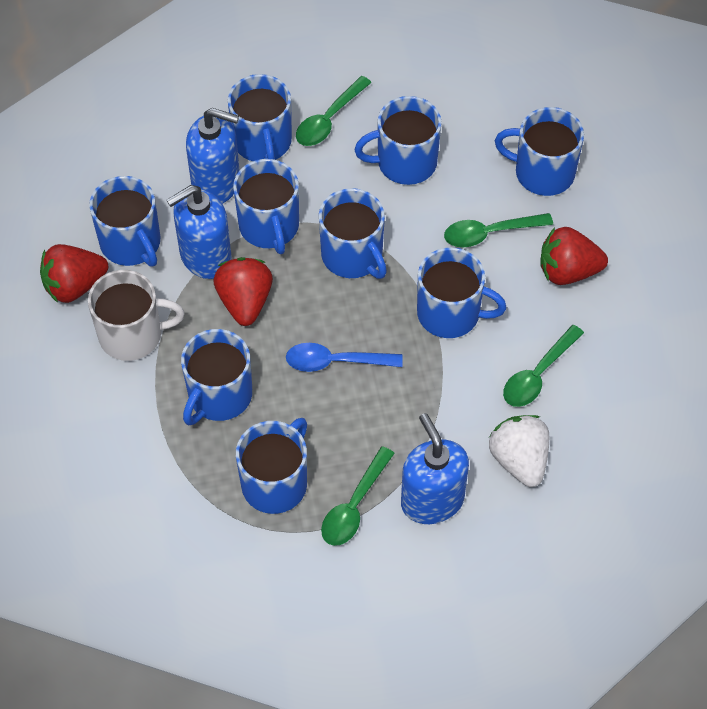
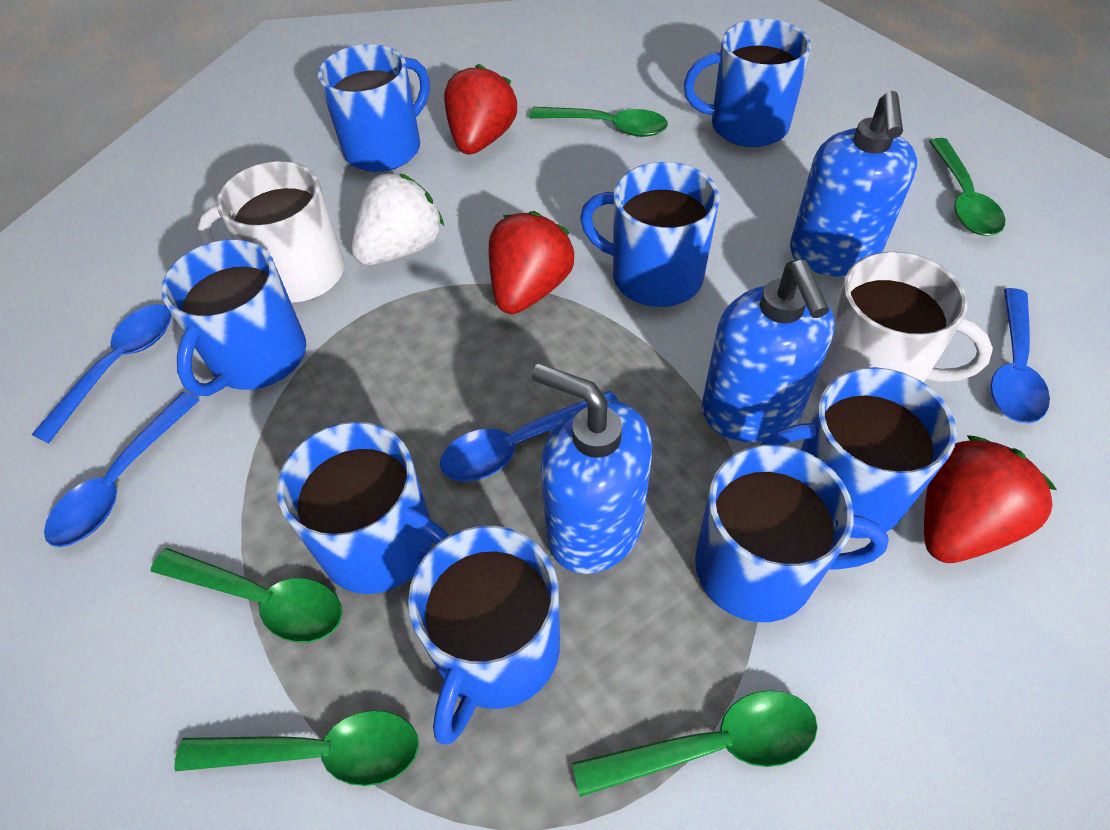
blue mug: 9 -> 8
blue spoon: 1 -> 4
green spoon: 4 -> 5
white mug: 1 -> 2

